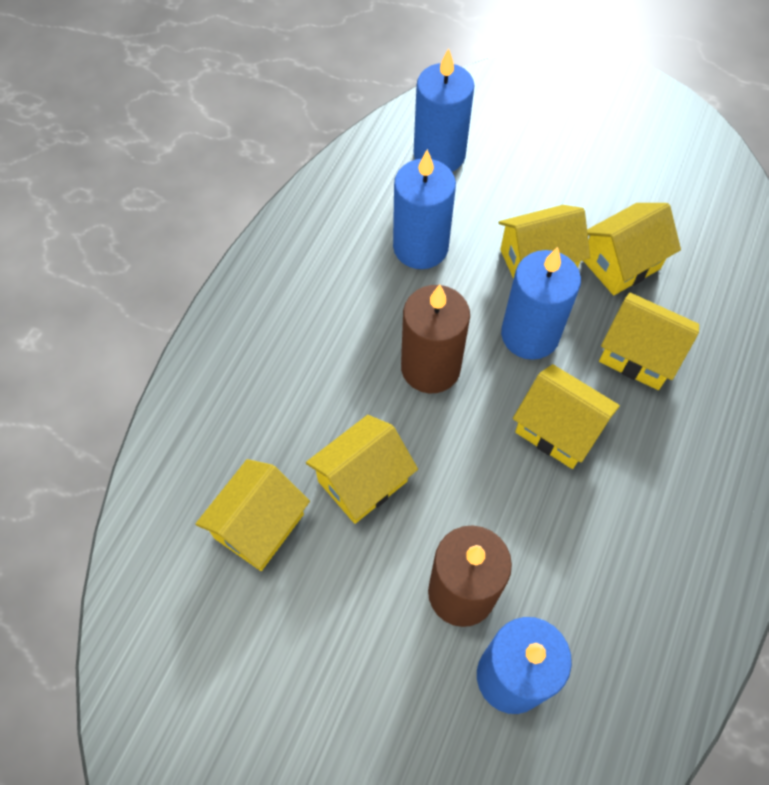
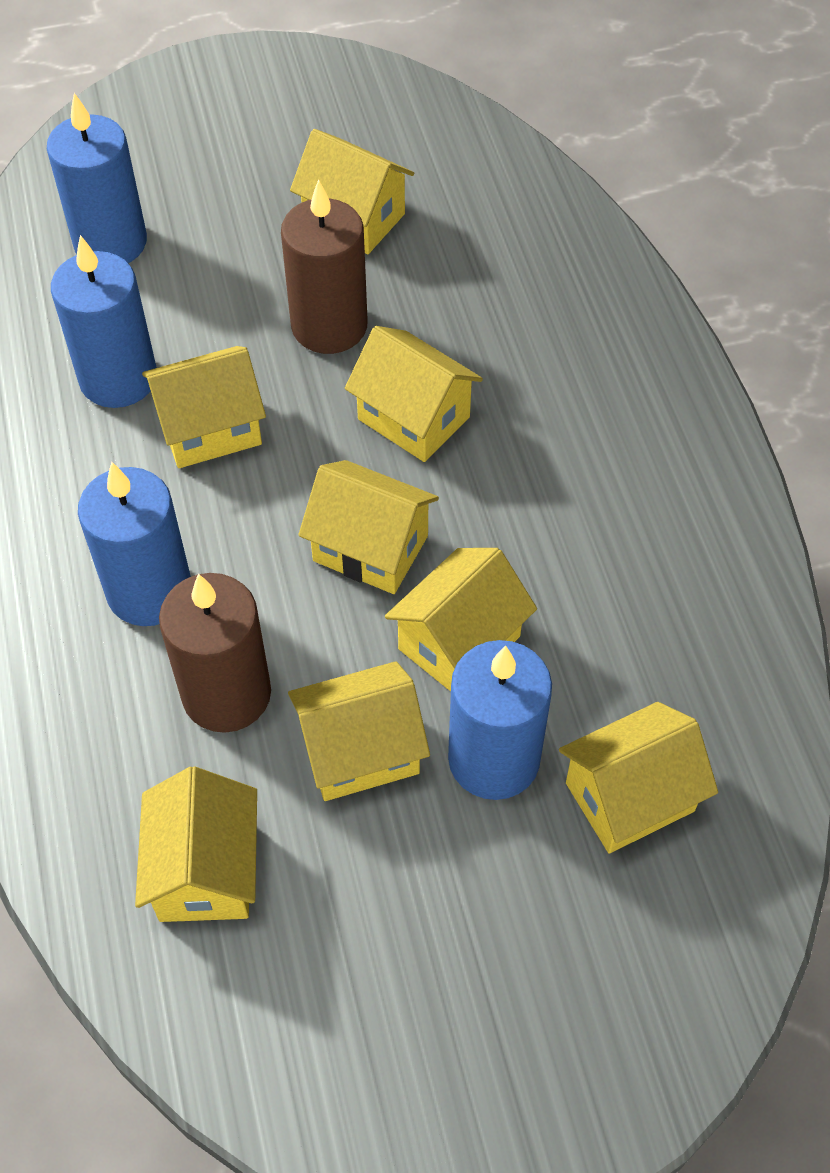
yellow house: 6 -> 8

